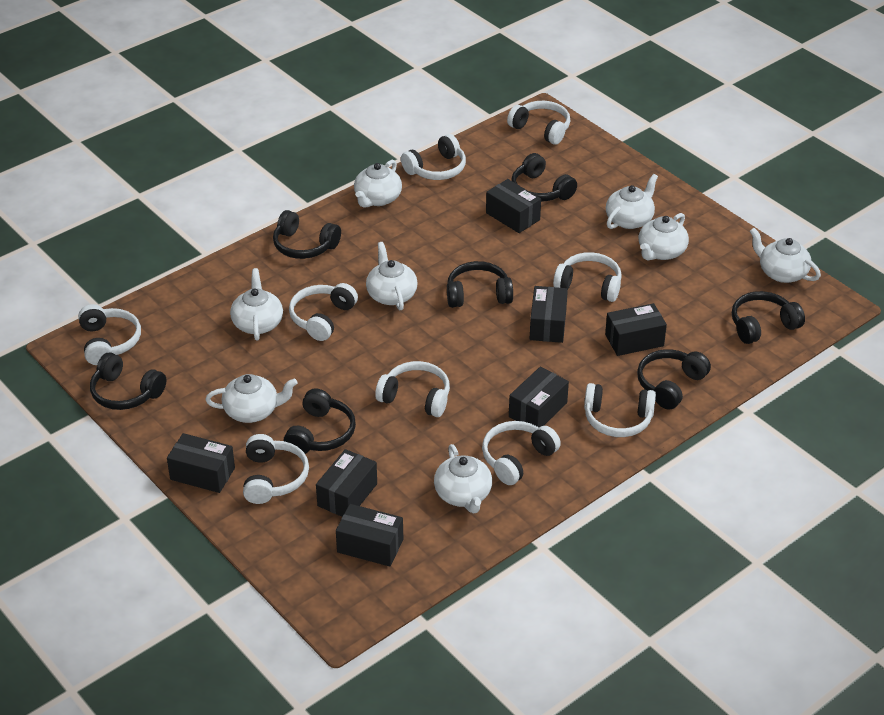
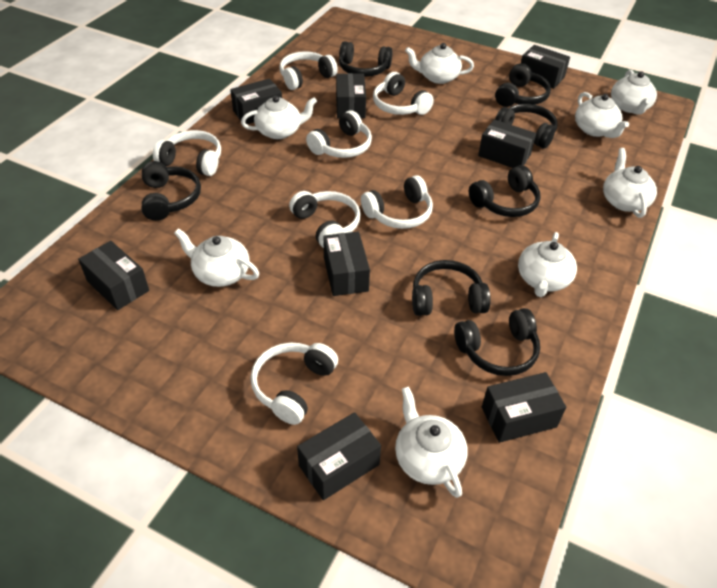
black box: 7 -> 8
white headphones: 9 -> 7

